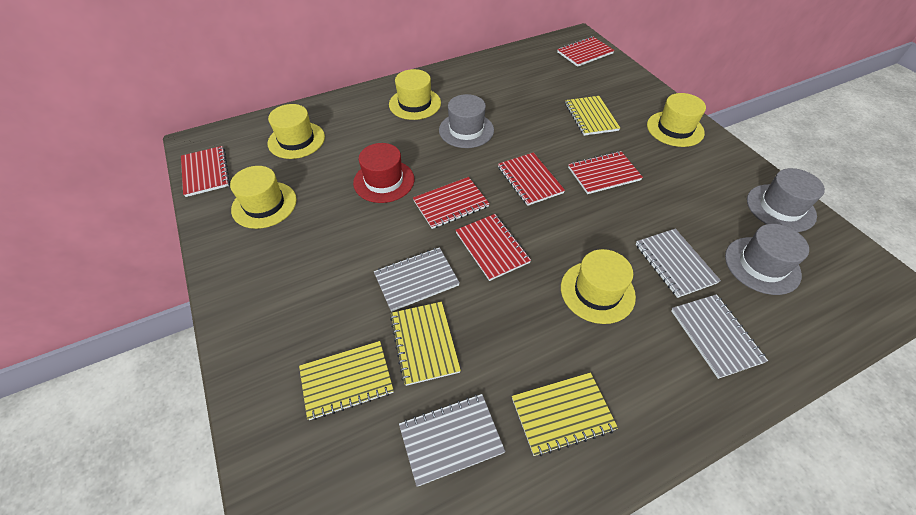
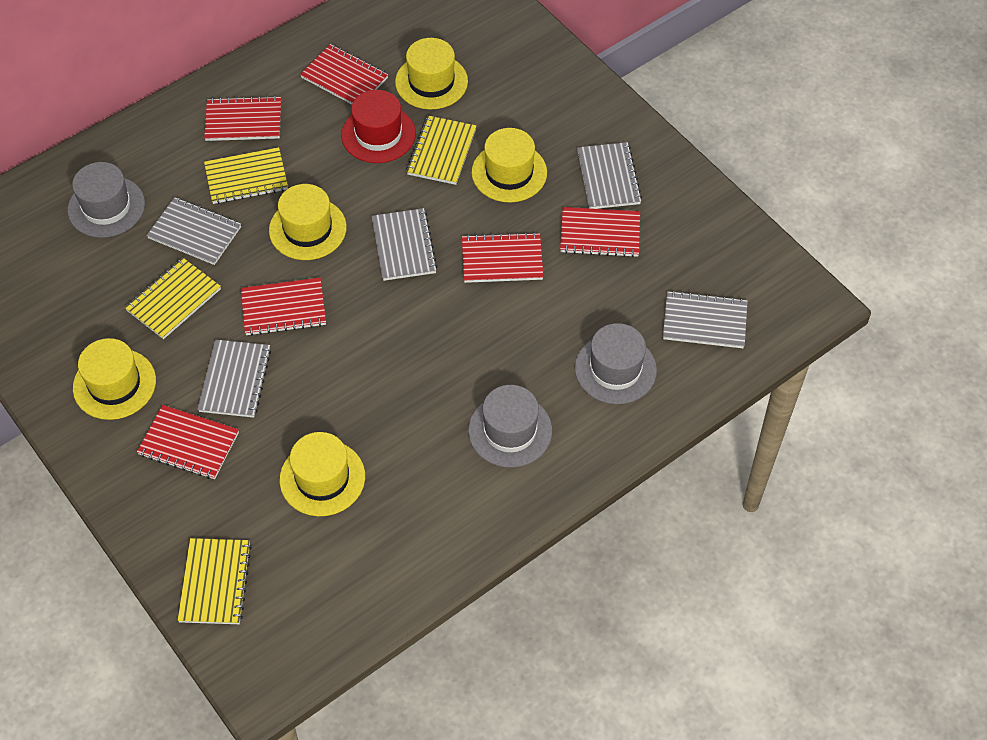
grey notebook: 4 -> 5

